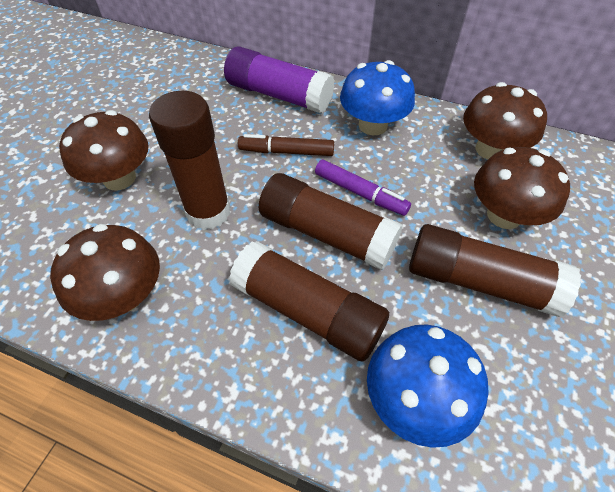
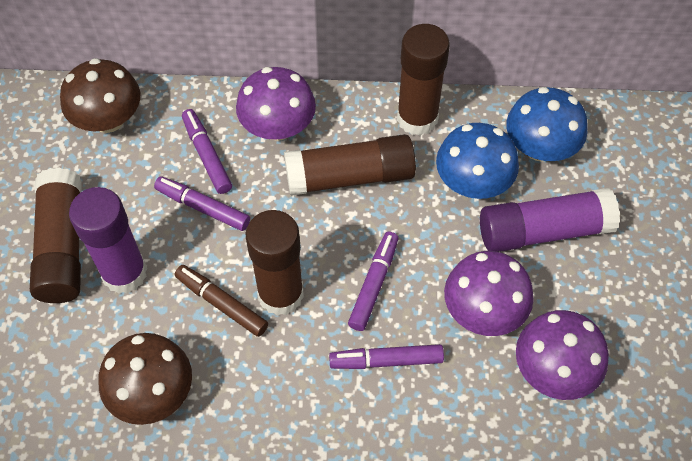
brown mushroom: 4 -> 2
purple glue stick: 1 -> 2
purple marker: 1 -> 4
purple mushroom: 0 -> 3

